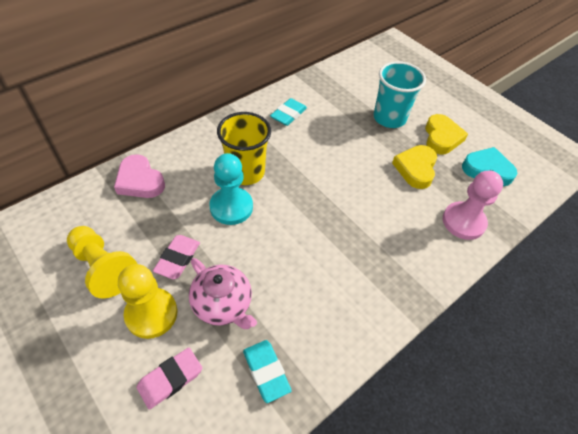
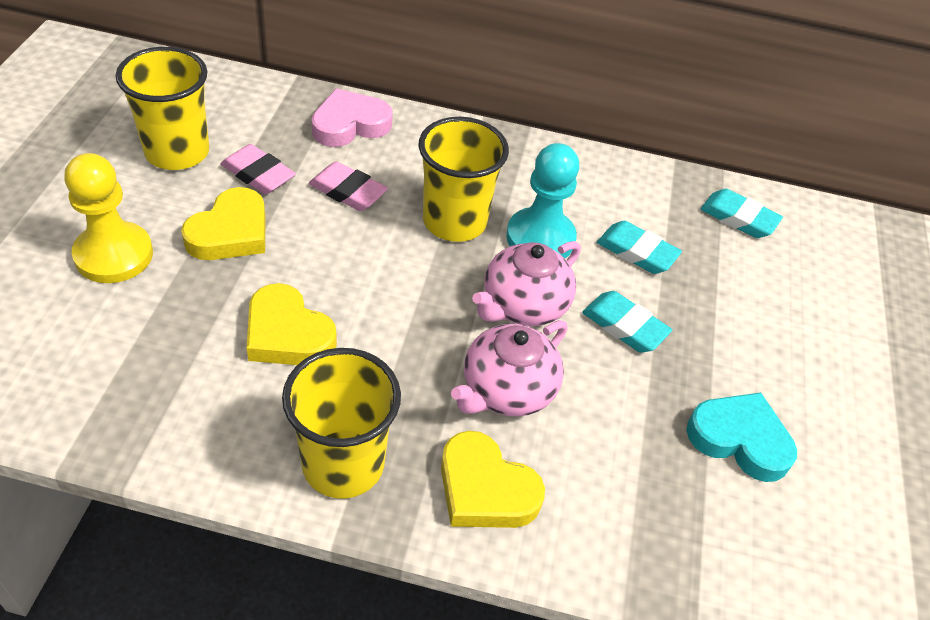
pink pawn: 1 -> 0
pink teapot: 1 -> 2
turquoise cup: 1 -> 0
turquoise eraser: 2 -> 3
yellow cup: 1 -> 3
yellow heart: 2 -> 3
yellow pawn: 2 -> 1

